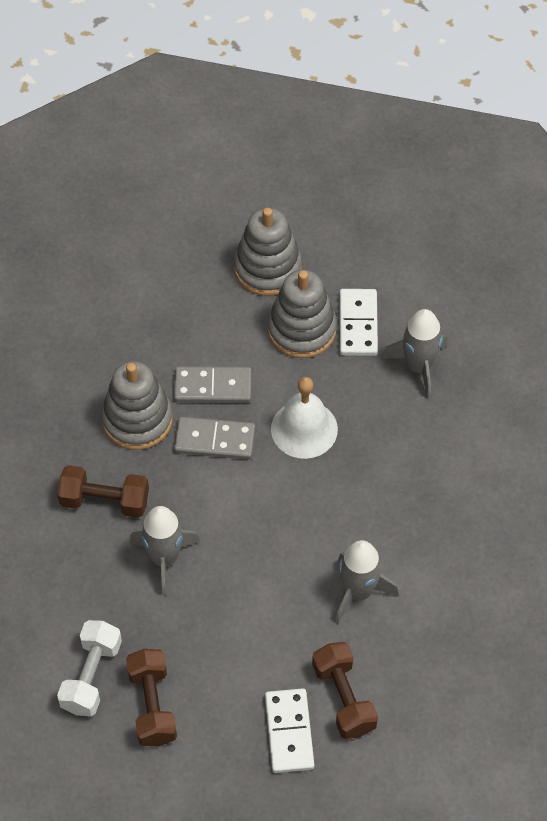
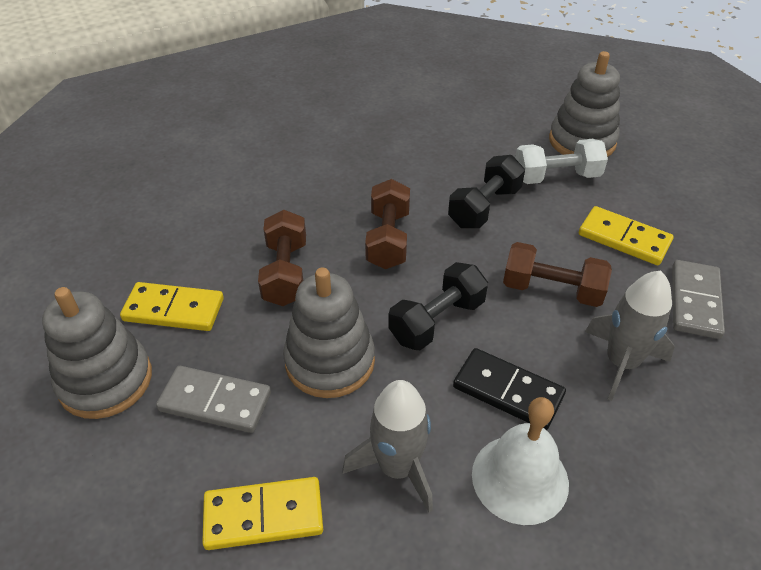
black domino: 0 -> 1
black dumbbell: 0 -> 2
grey rocket: 3 -> 2
white domino: 2 -> 0
yellow domino: 0 -> 3

